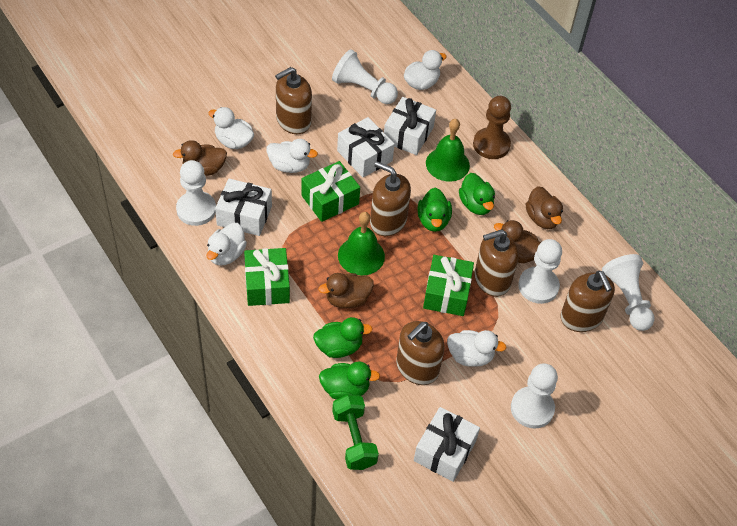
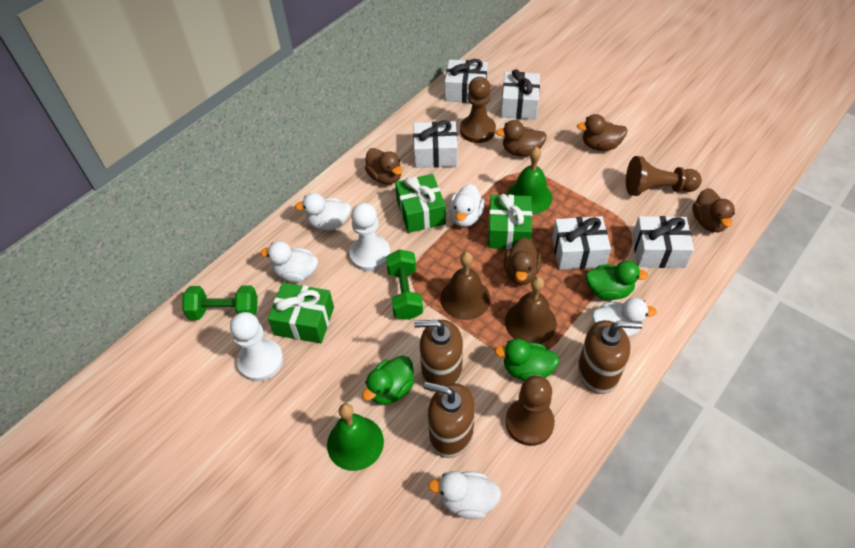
brown bell: 0 -> 2
brown duck: 4 -> 5
brown pawn: 1 -> 3
brown soap dispenser: 5 -> 3
green duck: 4 -> 3
green dumbbell: 1 -> 2
white gift: 4 -> 5
white pawn: 5 -> 2

